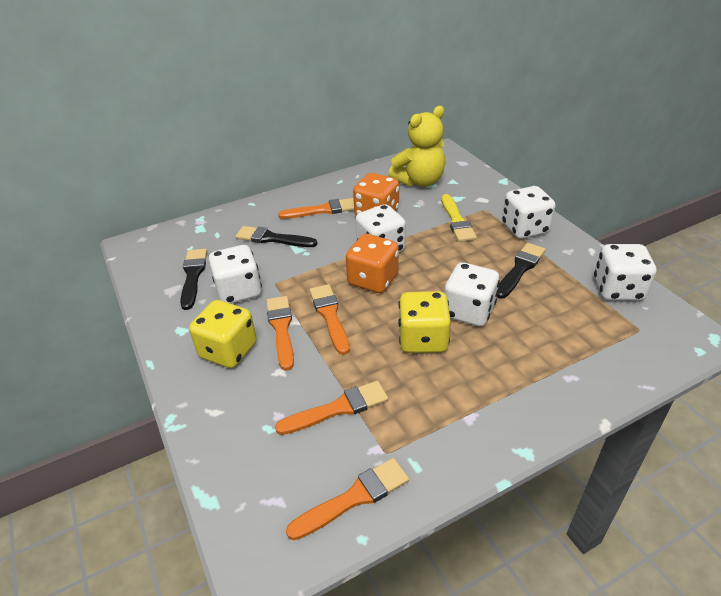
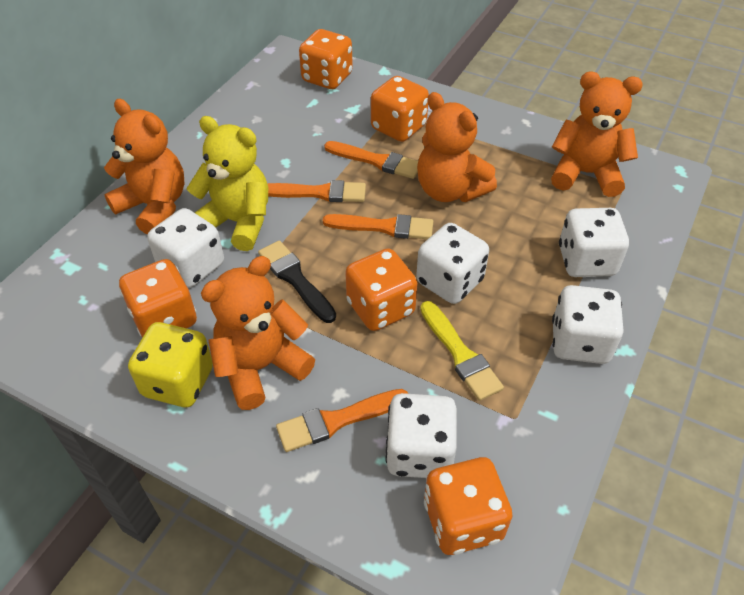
black brush: 3 -> 1
orange brush: 5 -> 4
orange dice: 2 -> 5
orange teddy bear: 0 -> 4
yellow dice: 2 -> 1

